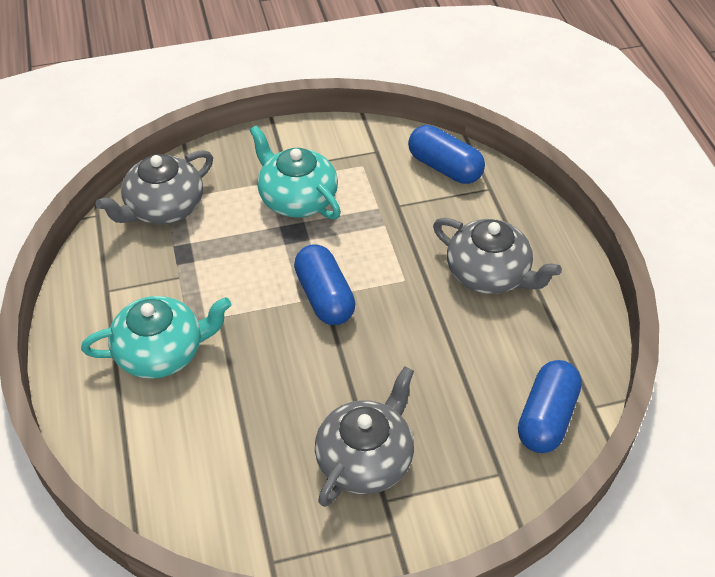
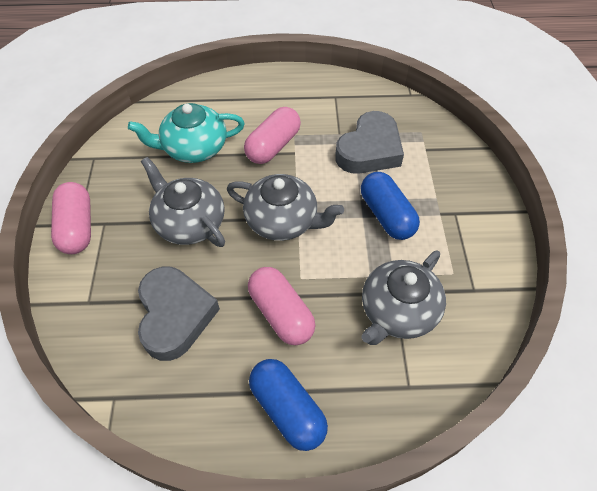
blue capsule: 3 -> 2
grey heart: 0 -> 2
pink capsule: 0 -> 3
turquoise teapot: 2 -> 1

